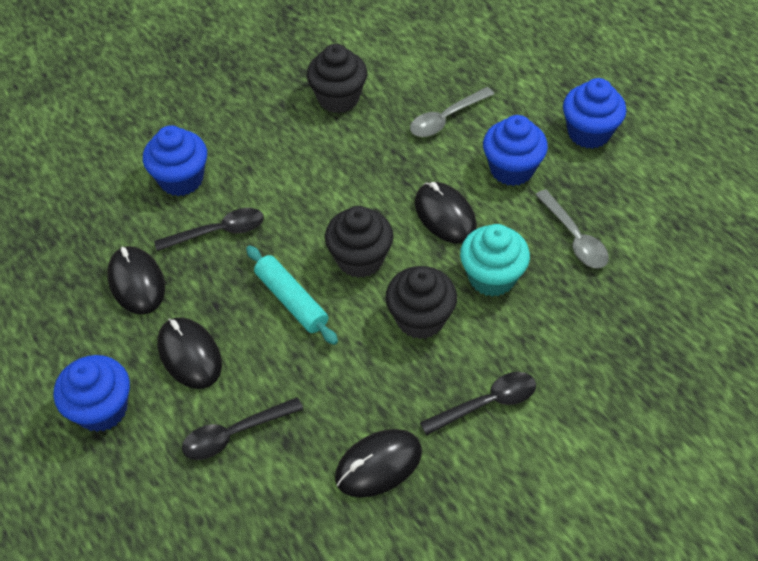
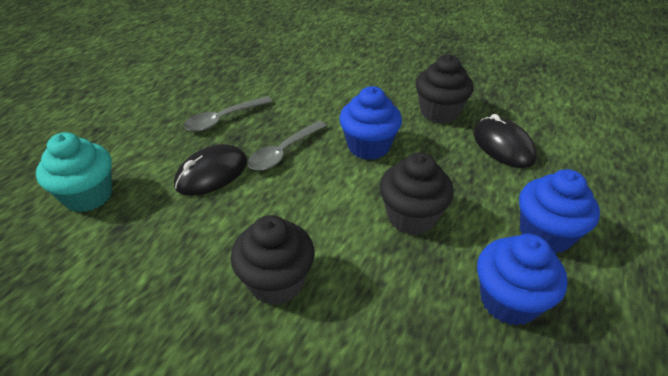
black mouse: 4 -> 2
black spoon: 3 -> 0
blue cupcake: 4 -> 3
turquoise rolling pin: 1 -> 0

